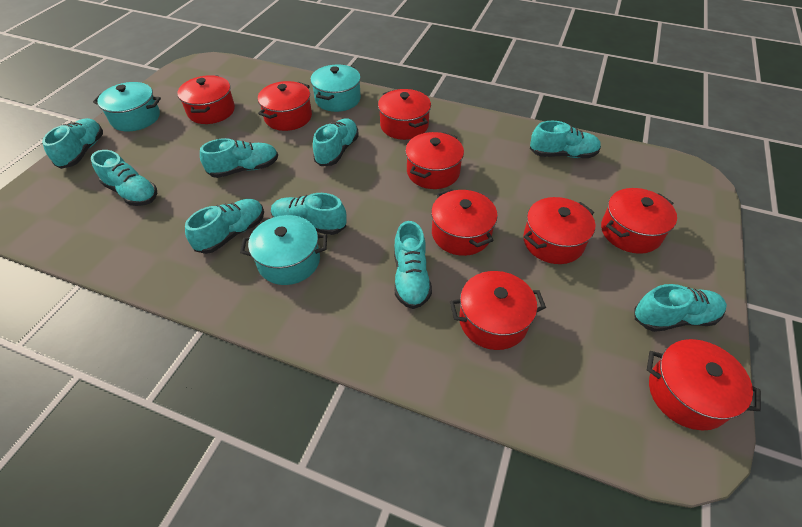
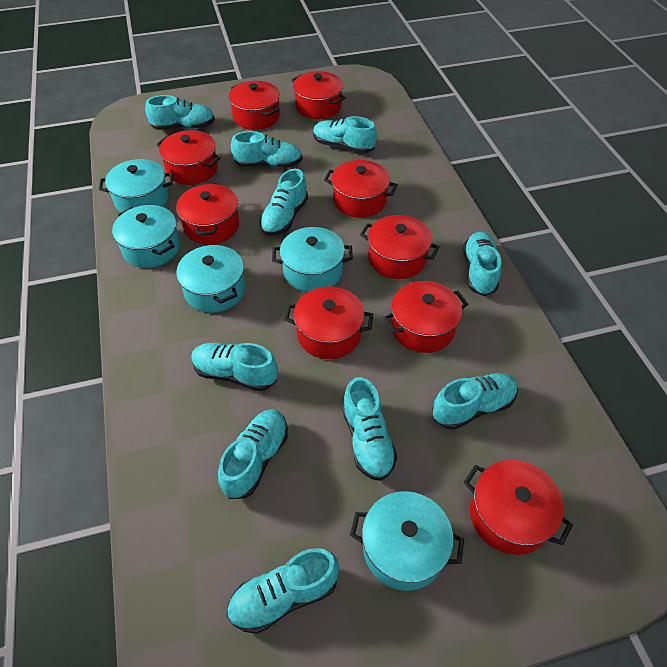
turquoise pot: 3 -> 5
turquoise shoe: 9 -> 10

